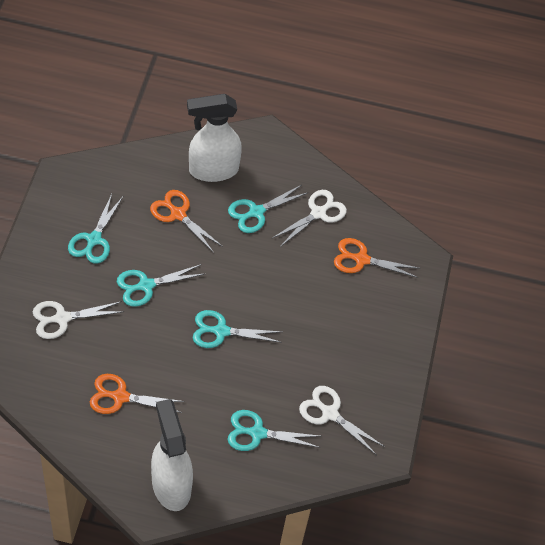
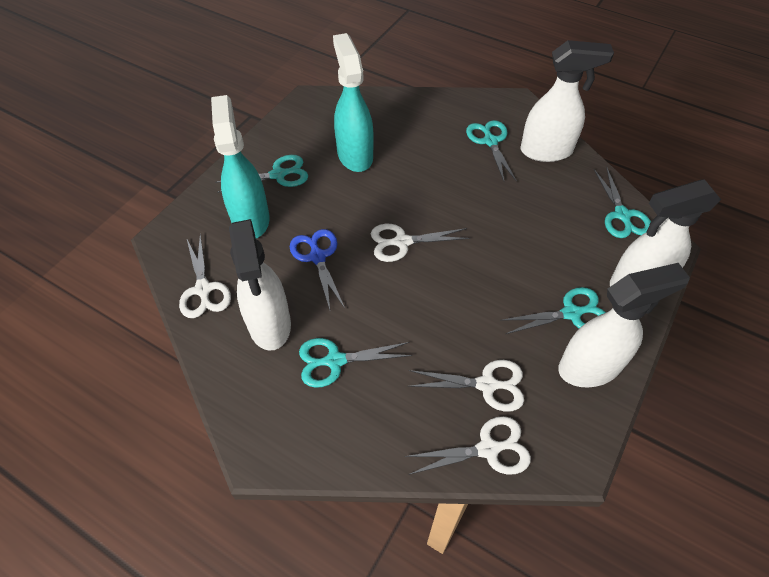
blue scissors: 0 -> 1
orange scissors: 3 -> 0
turquoise spray bottle: 0 -> 2
white scissors: 3 -> 4
white spray bottle: 2 -> 4

